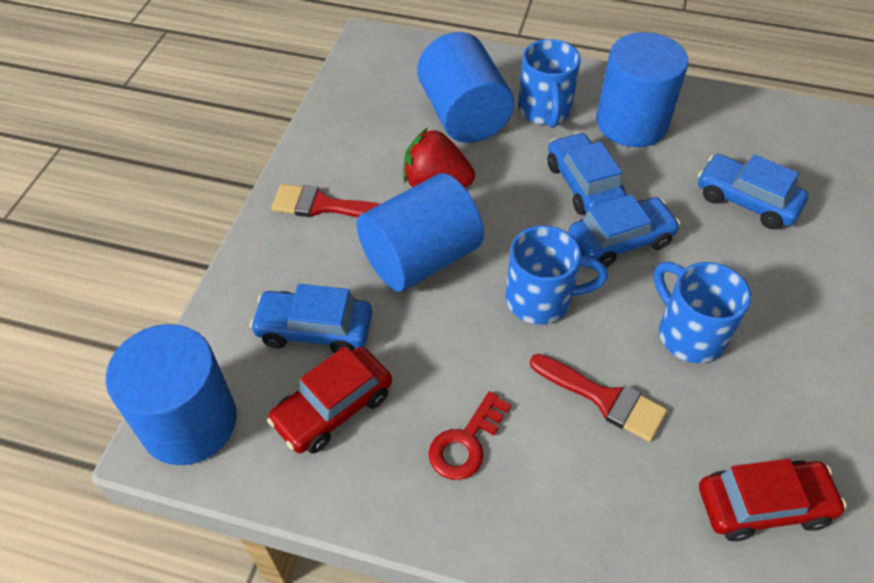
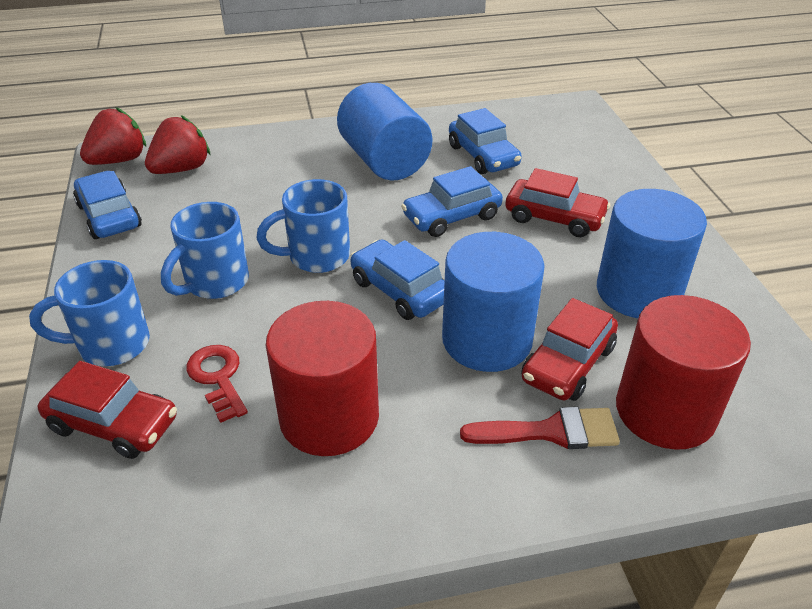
blue cylinder: 4 -> 3
red brush: 2 -> 1
red car: 2 -> 3
red cylinder: 0 -> 2
red strawberry: 1 -> 2

